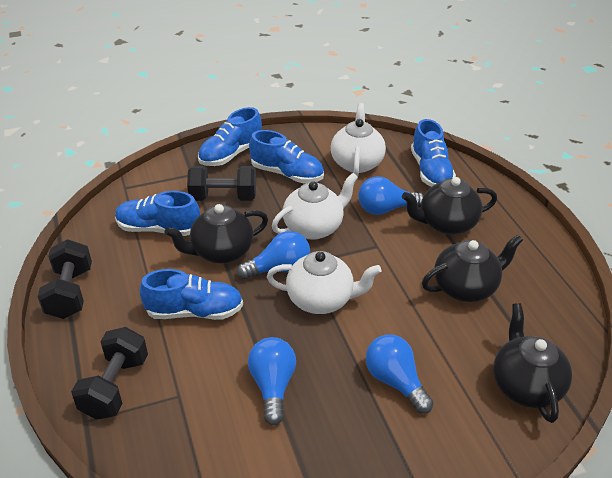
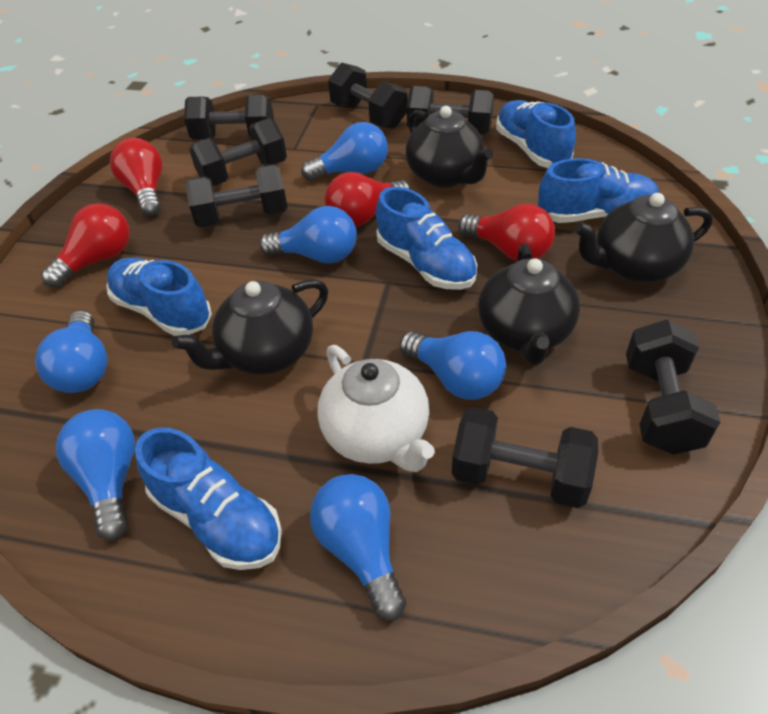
black dumbbell: 3 -> 7
blue light bulb: 4 -> 6
red light bulb: 0 -> 4
white teapot: 3 -> 1

